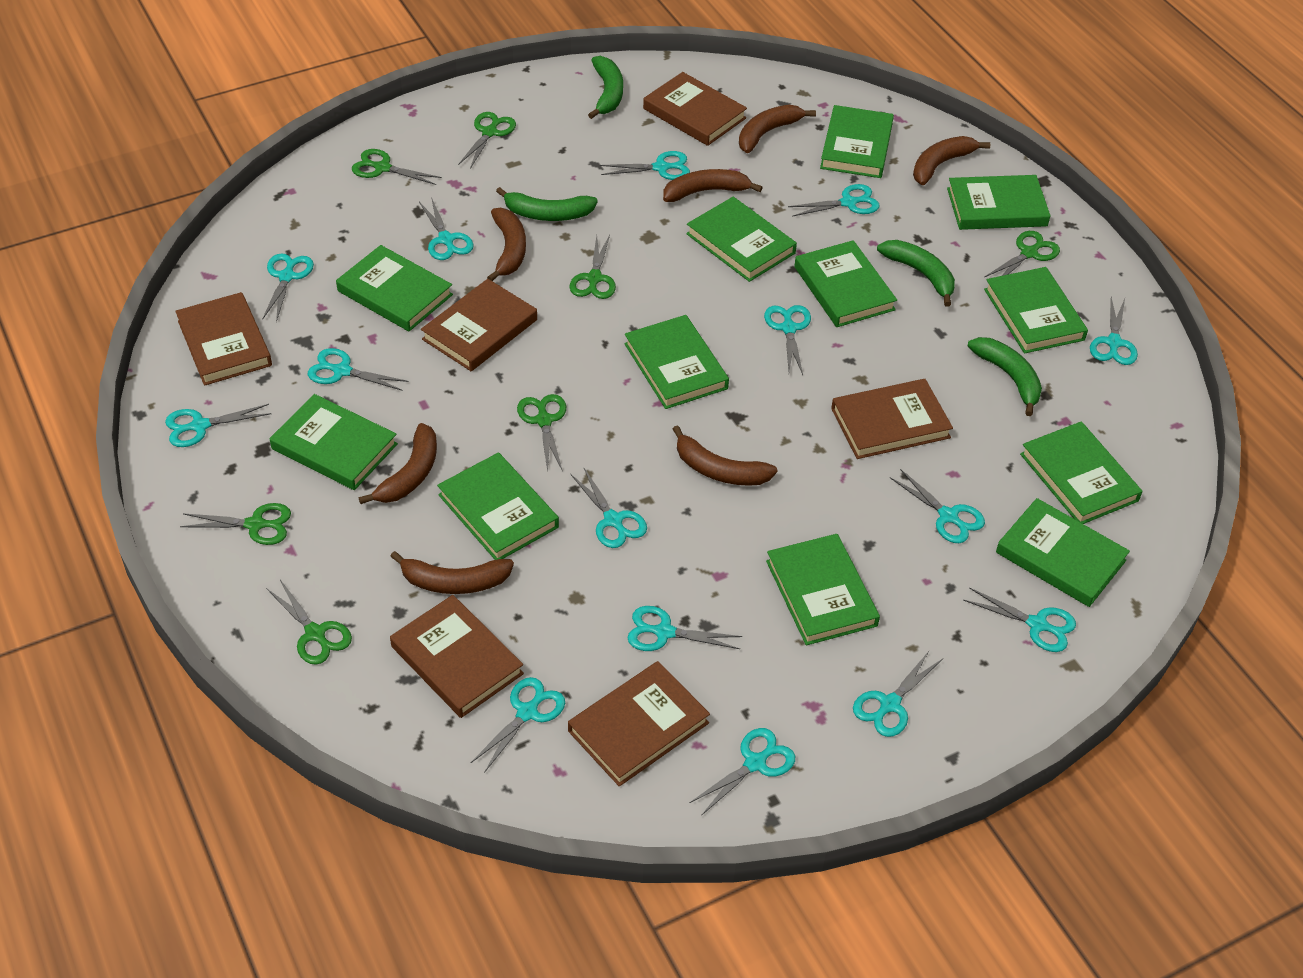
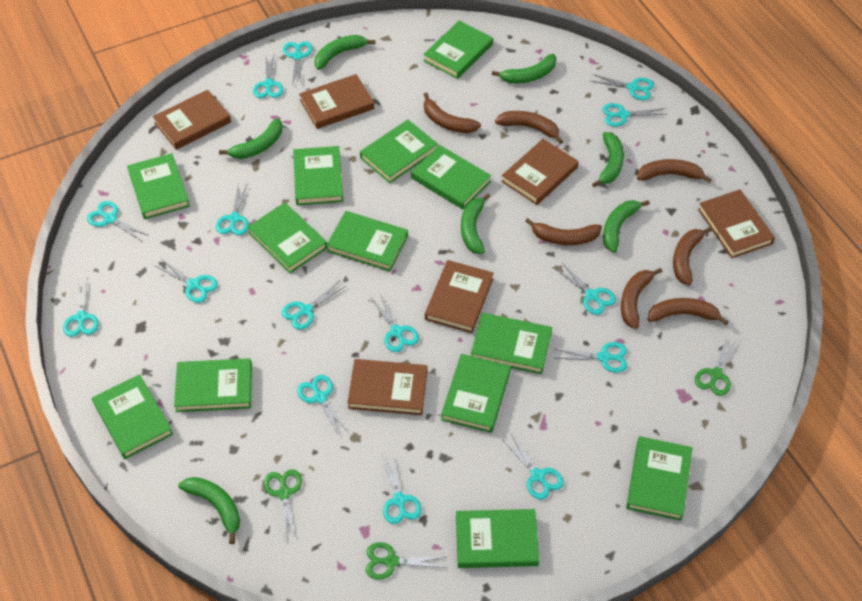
green banana: 4 -> 7
green book: 12 -> 13
green scissors: 7 -> 3

